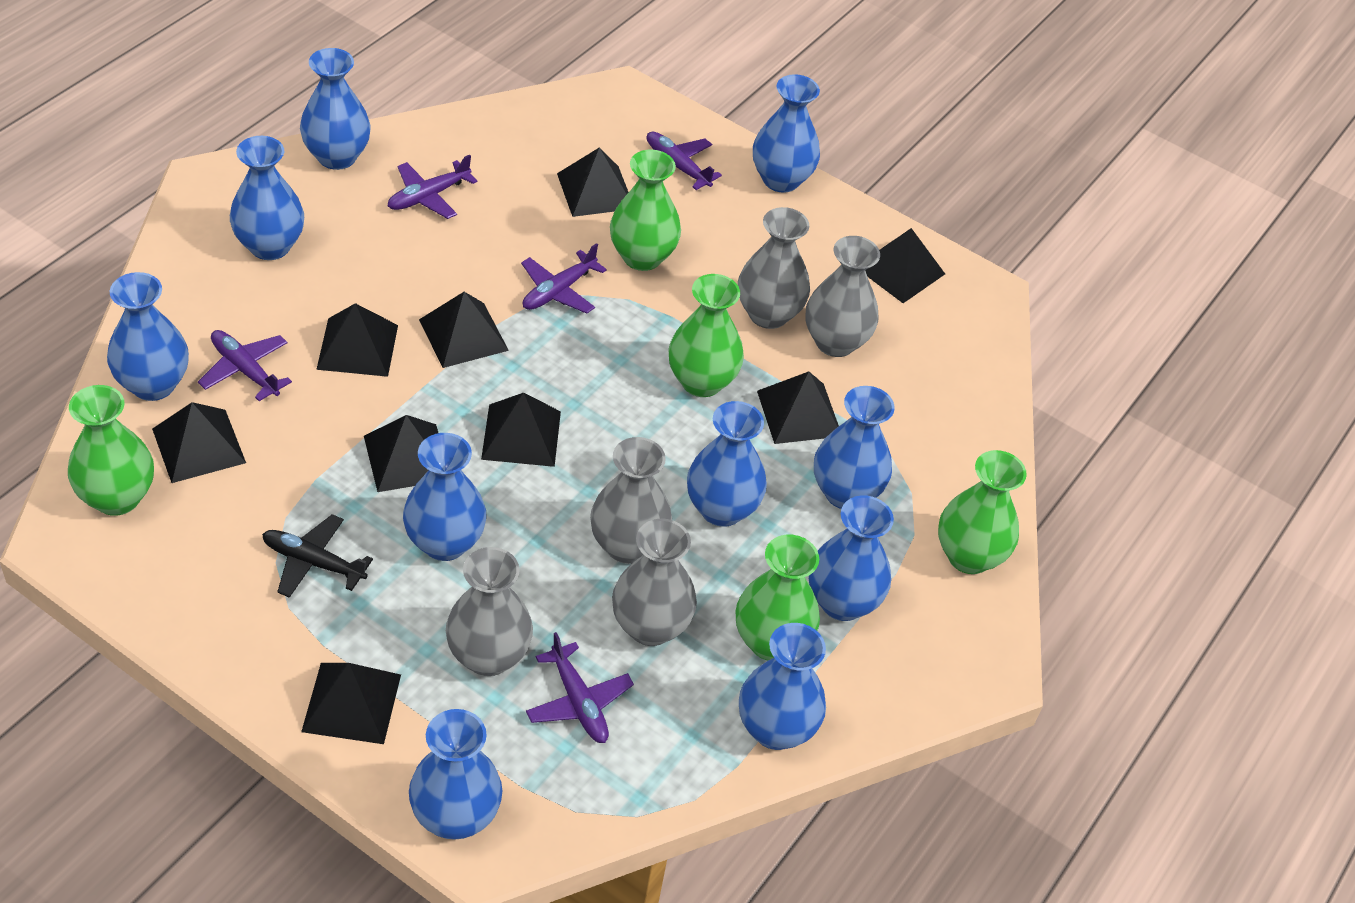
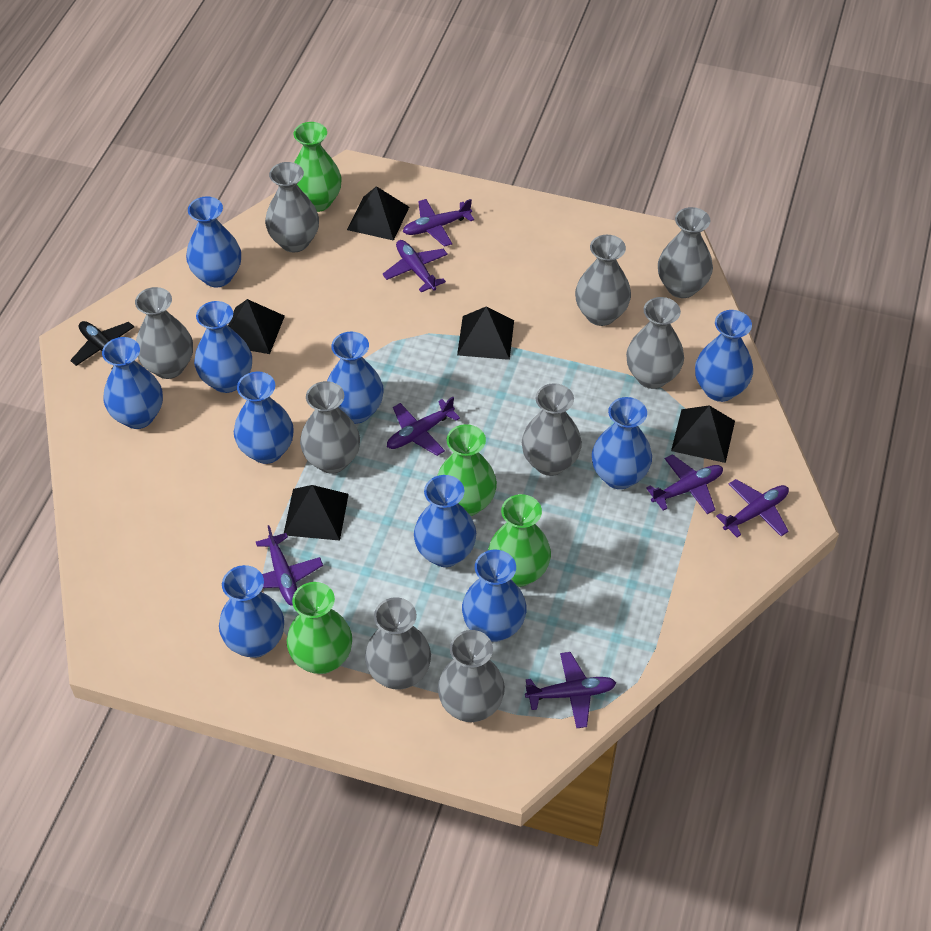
black pyramid: 9 -> 5
green vase: 5 -> 4
grey vase: 5 -> 9
purple plane: 5 -> 7

